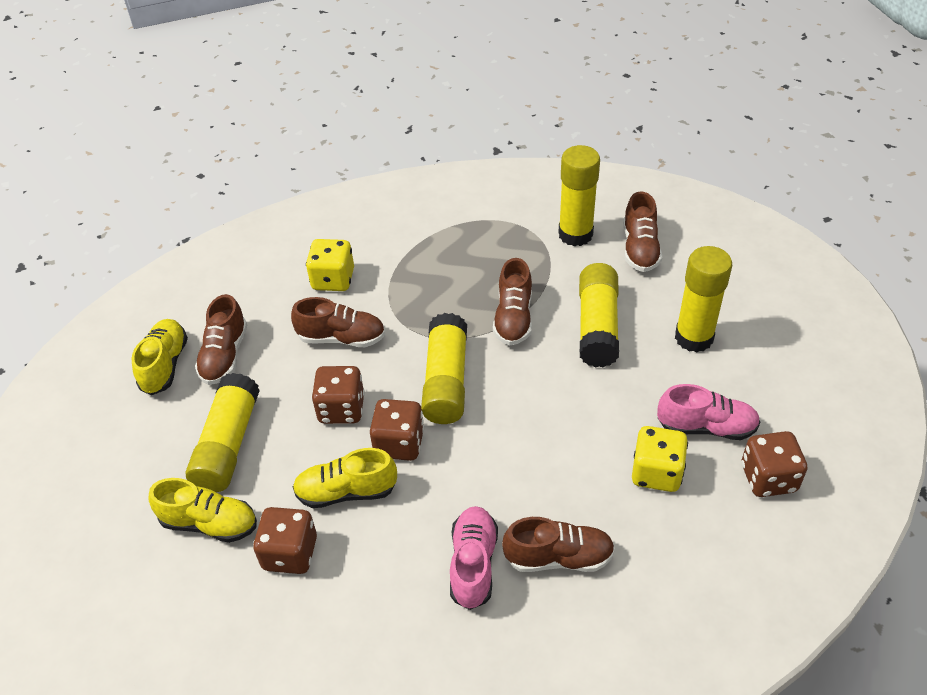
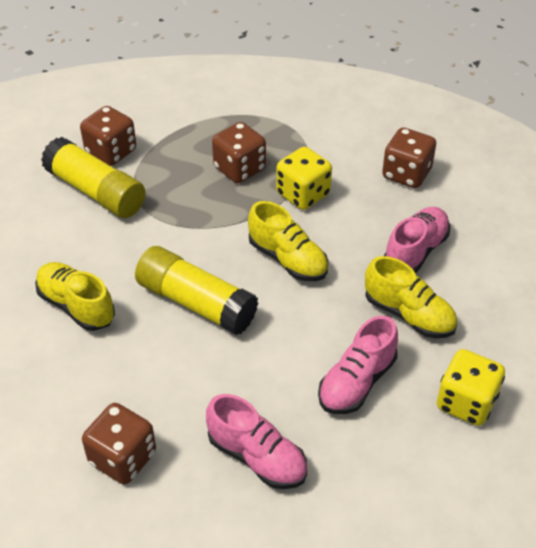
brown shoe: 5 -> 0
pink shoe: 2 -> 3
yellow glue stick: 5 -> 2

